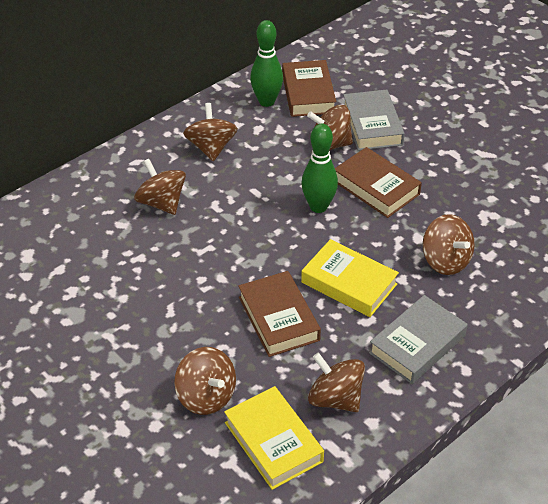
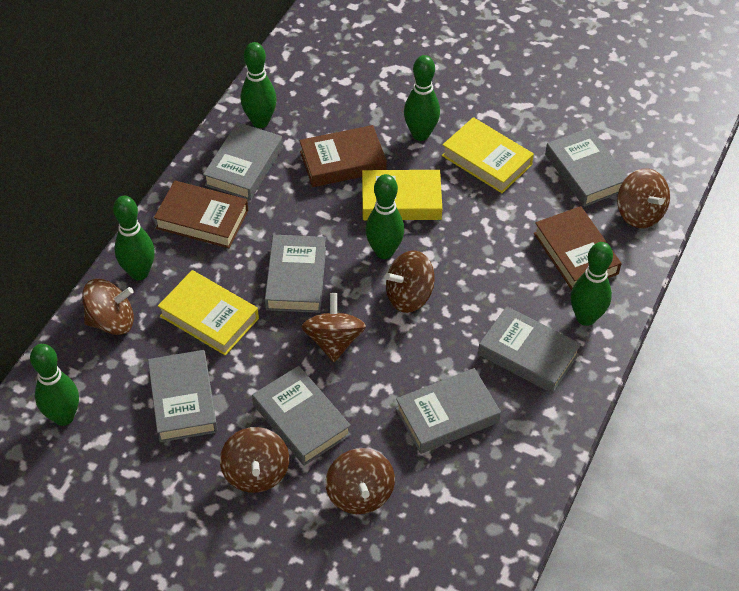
green bowling pin: 2 -> 6
grey book: 2 -> 7
yellow book: 2 -> 3

